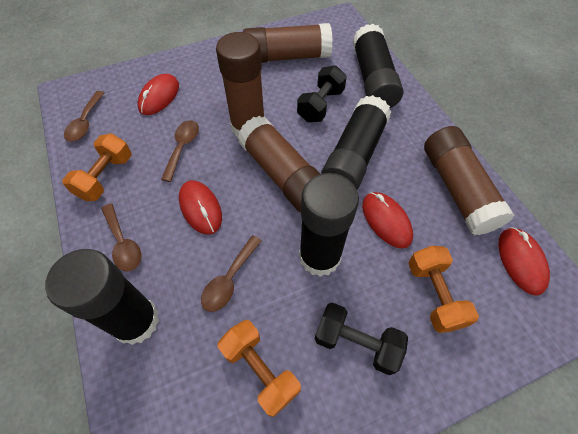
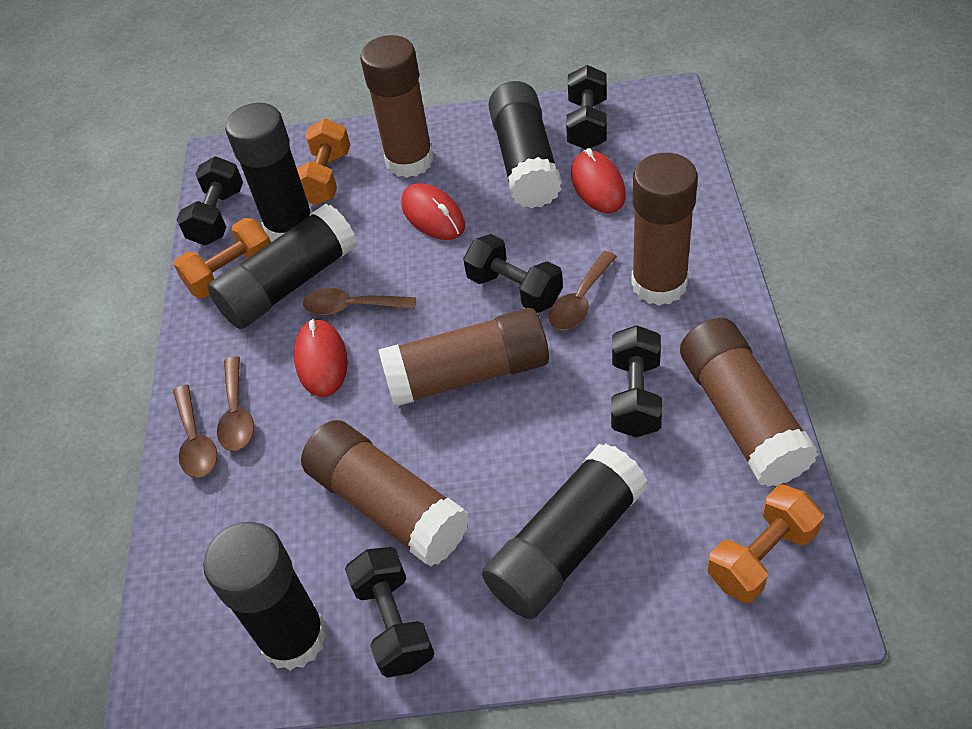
black dumbbell: 2 -> 5
black glue stick: 4 -> 5
brown glue stick: 4 -> 5
red mouse: 4 -> 3

